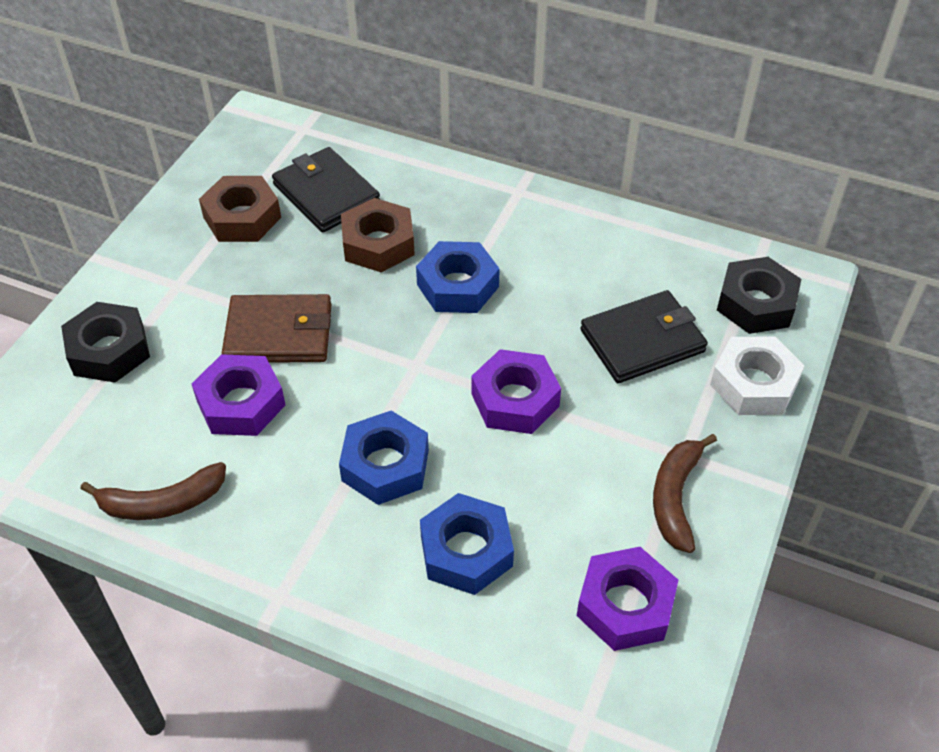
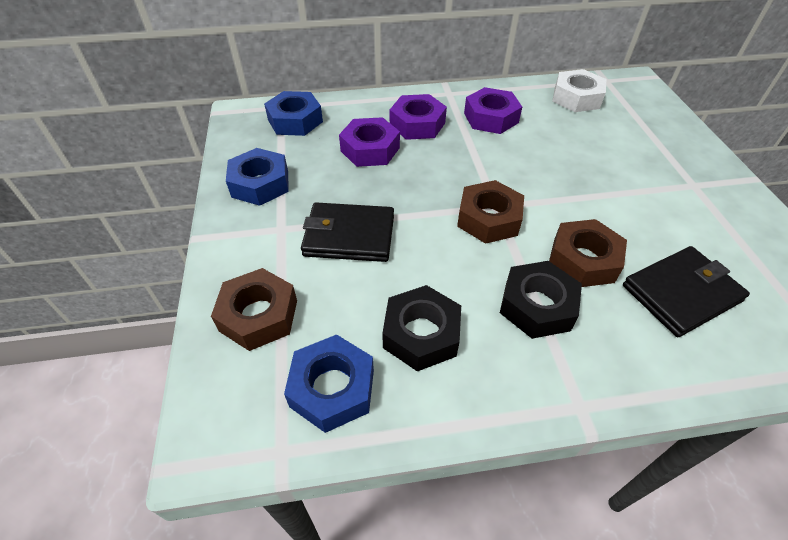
brown banana: 2 -> 0
brown nut: 2 -> 3
brown wallet: 1 -> 0

